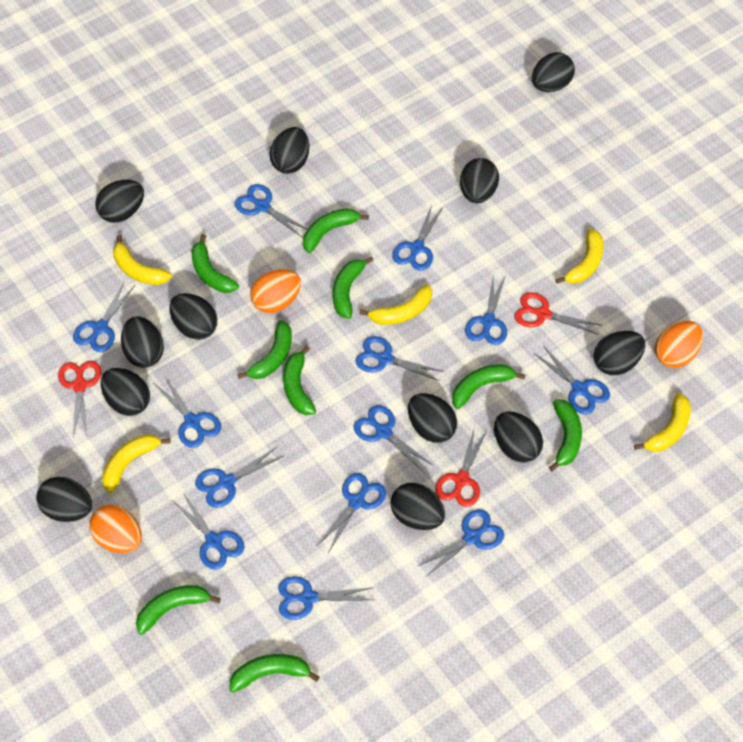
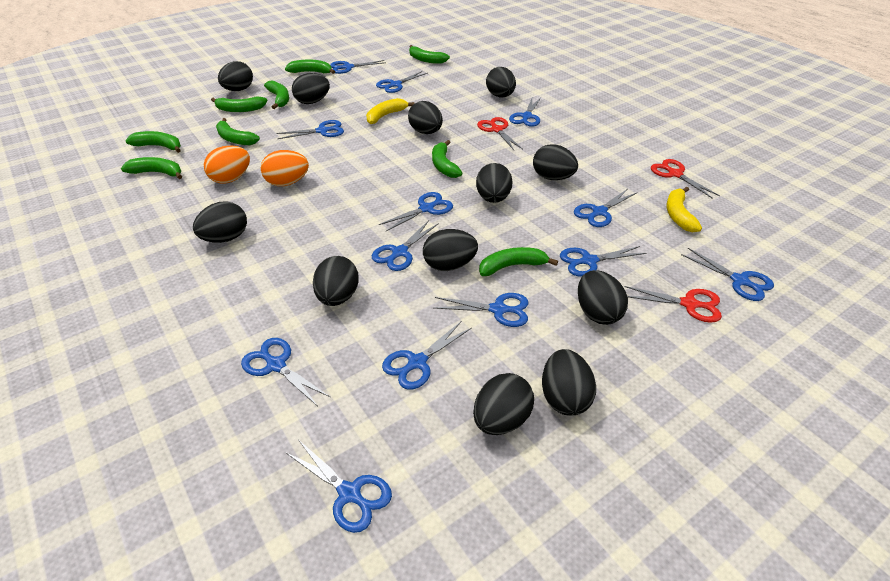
orange egg: 3 -> 2
yellow banana: 5 -> 2

